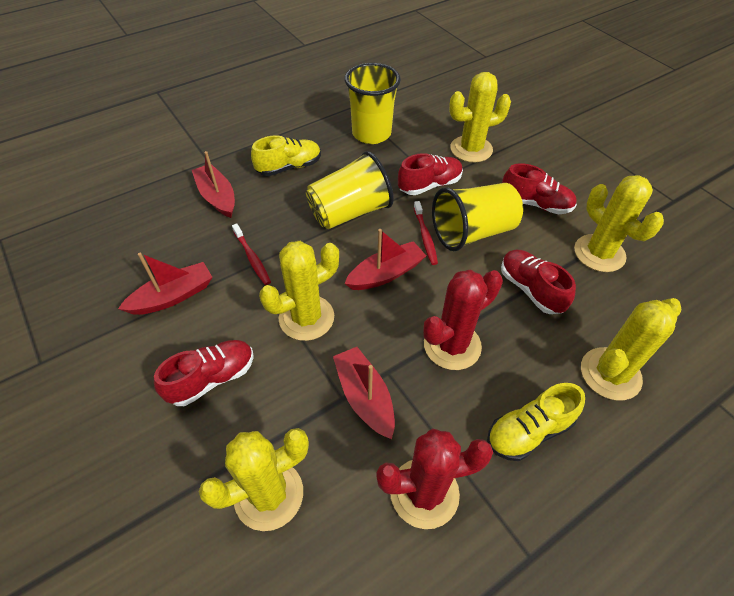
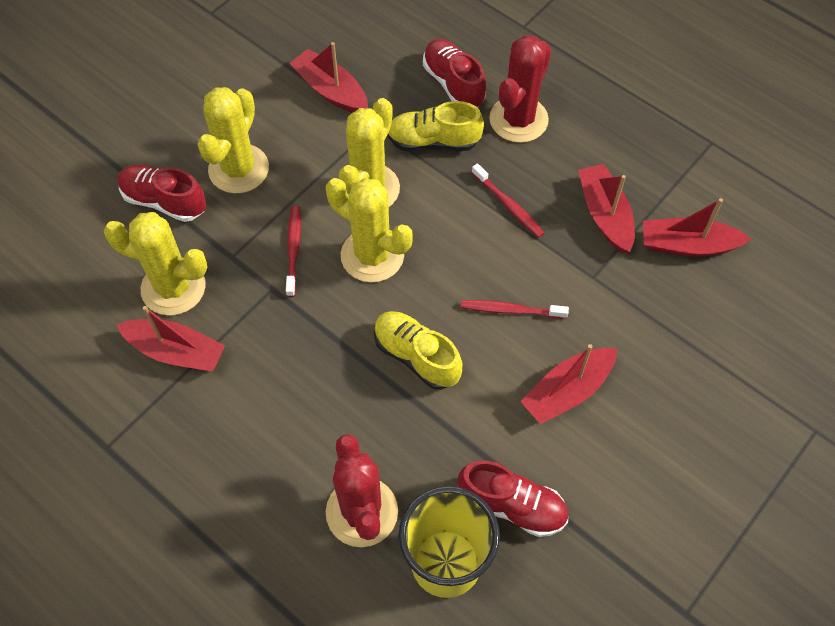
red boat: 4 -> 5
red shoe: 4 -> 3
red toothbrush: 2 -> 3
yellow cactus: 5 -> 4
yellow cup: 3 -> 1

